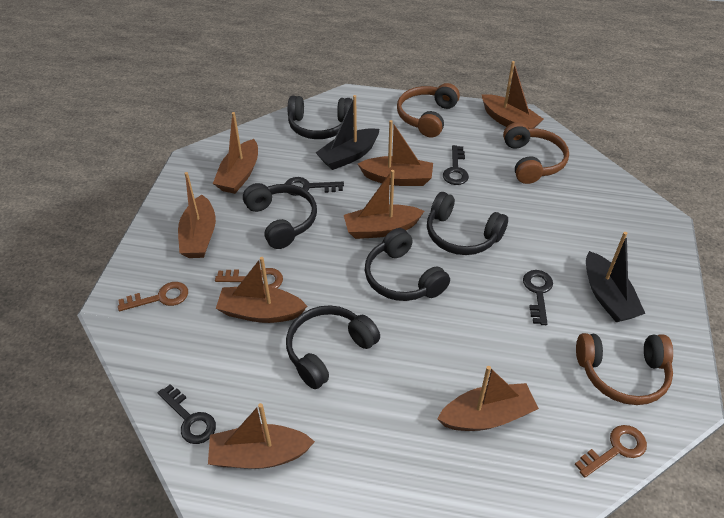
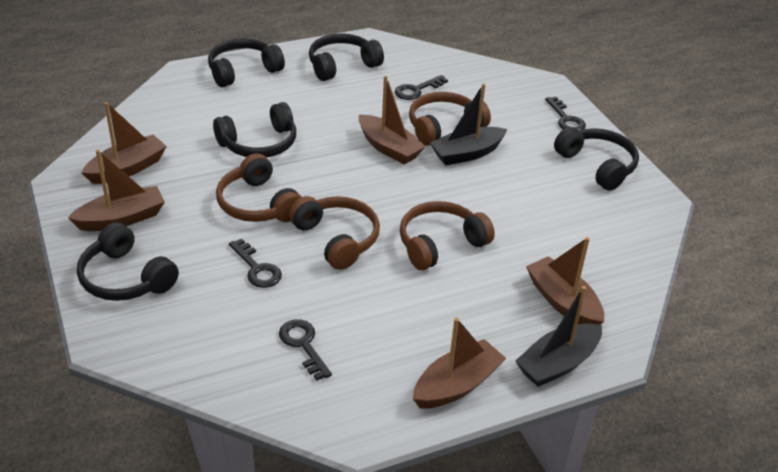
brown boat: 8 -> 5
brown headphones: 3 -> 4
brown key: 3 -> 0

